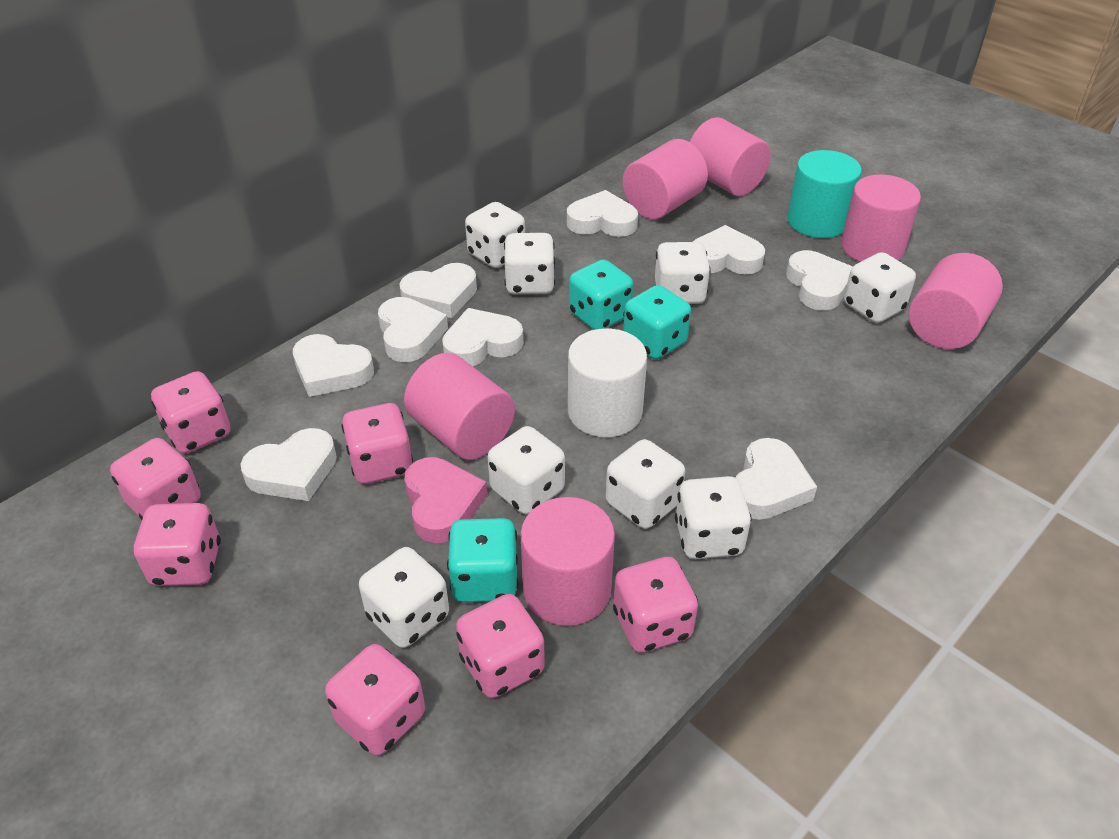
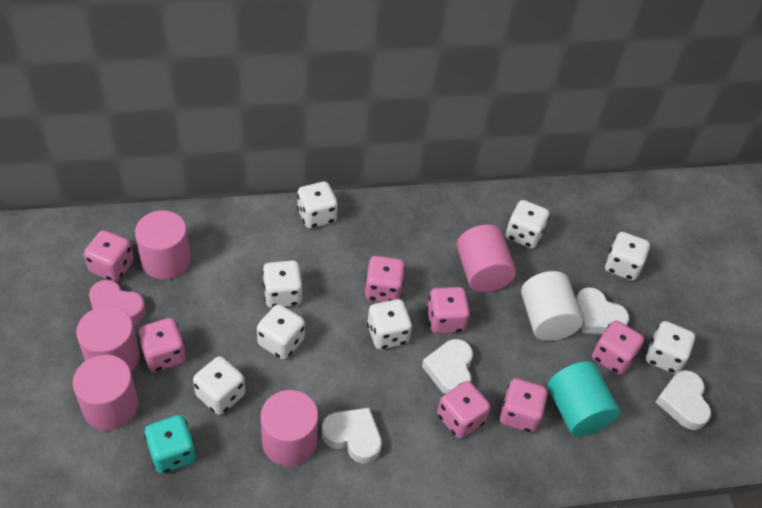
pink cylinder: 6 -> 5
turquoise dice: 3 -> 1
white heart: 9 -> 4

